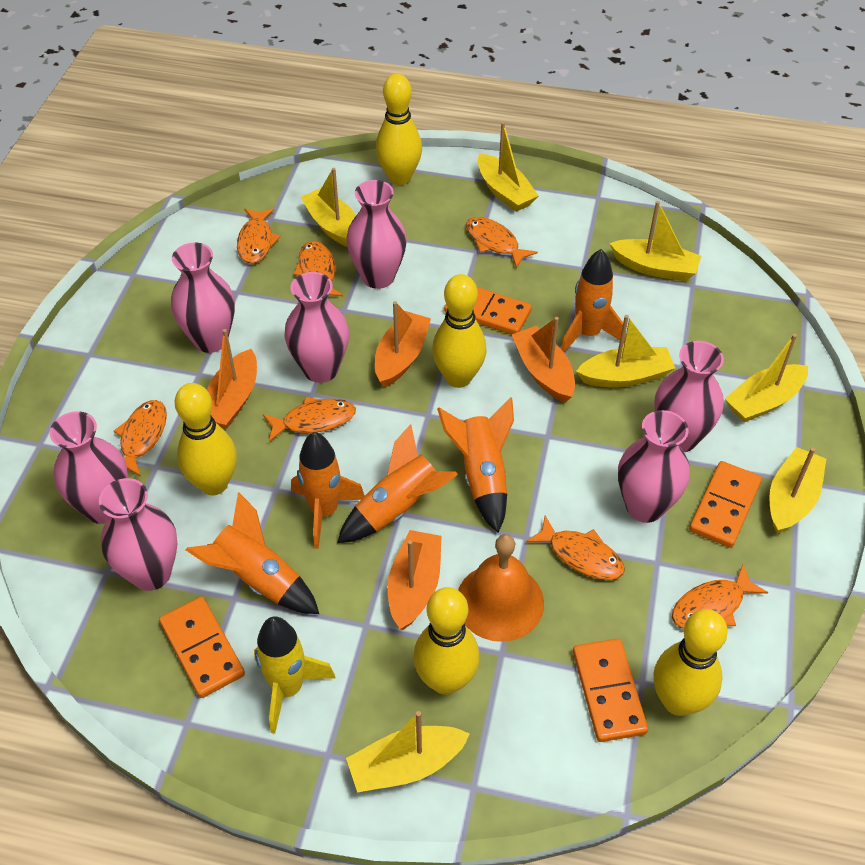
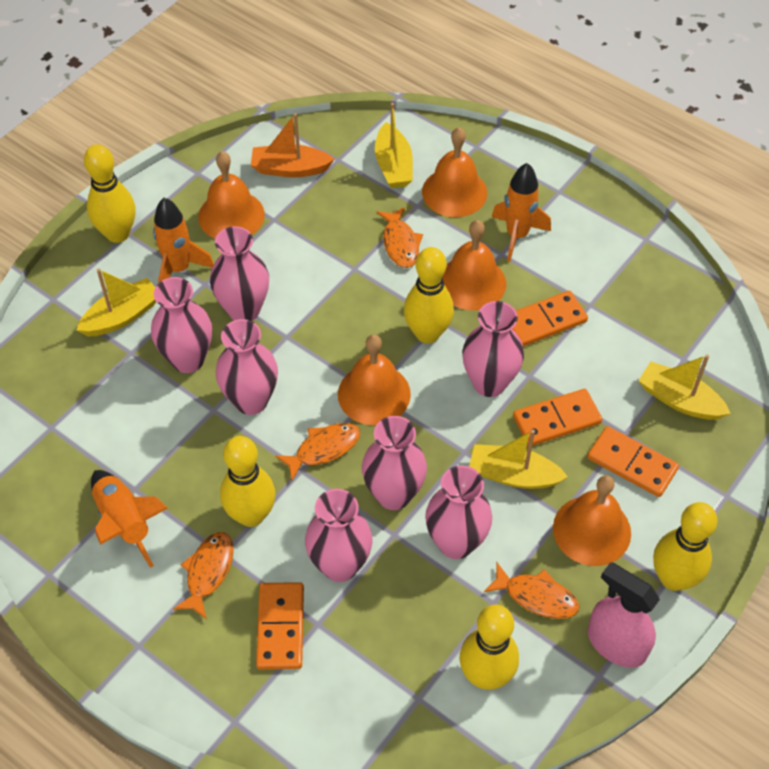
orange bell: 1 -> 5
orange boat: 4 -> 1
orange fish: 7 -> 4
orange rocket: 5 -> 3
pink spray bottle: 0 -> 1
yellow boat: 7 -> 4
yellow rocket: 1 -> 0

